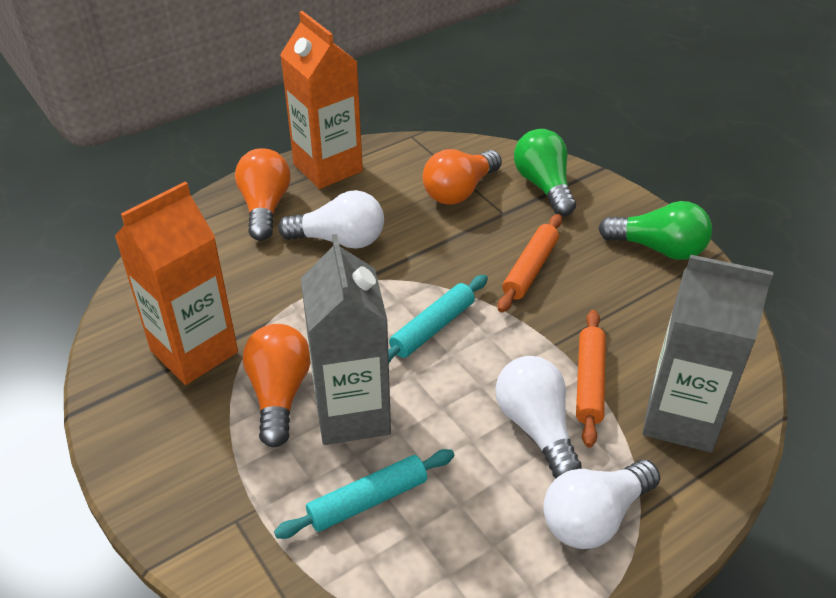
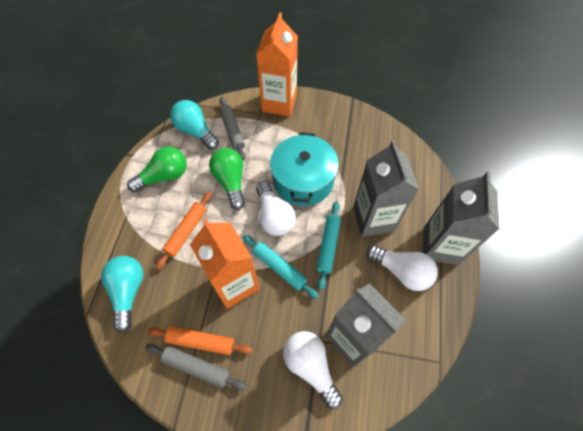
grey carton: 2 -> 3
grey rolling pin: 0 -> 2
orange light bulb: 3 -> 0
turquoise light bulb: 0 -> 2
turquoise pot: 0 -> 1

